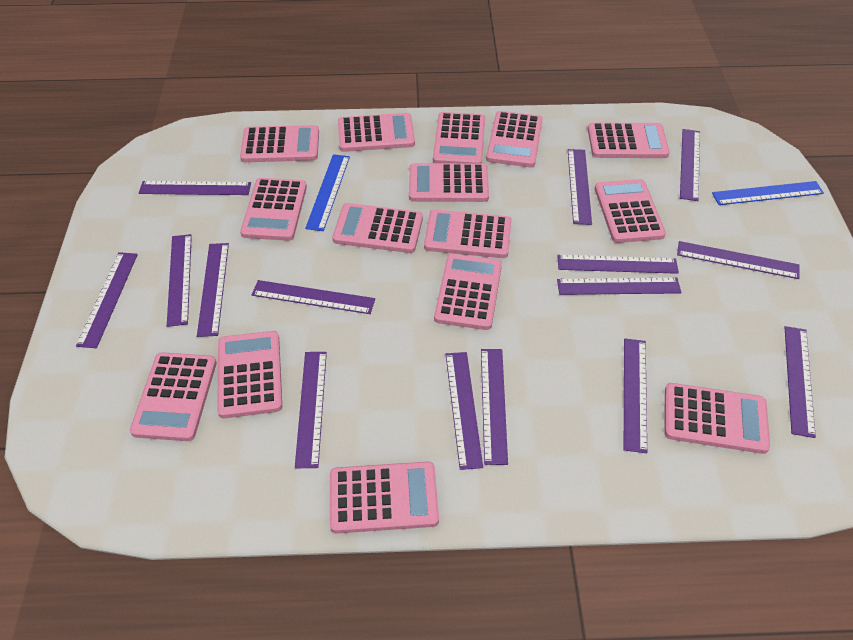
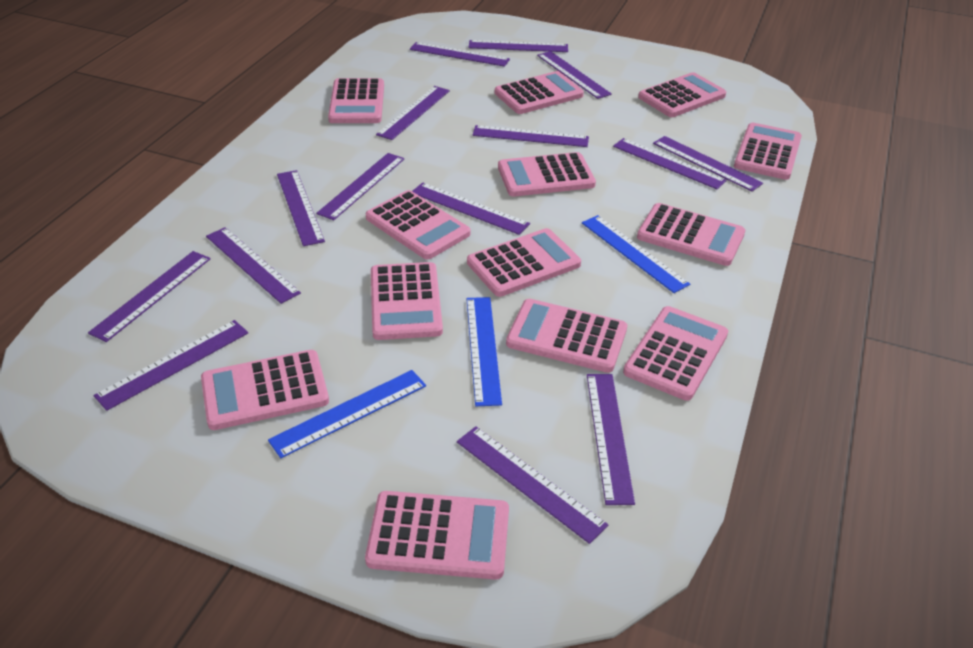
blue ruler: 2 -> 3
pink calculator: 15 -> 13

